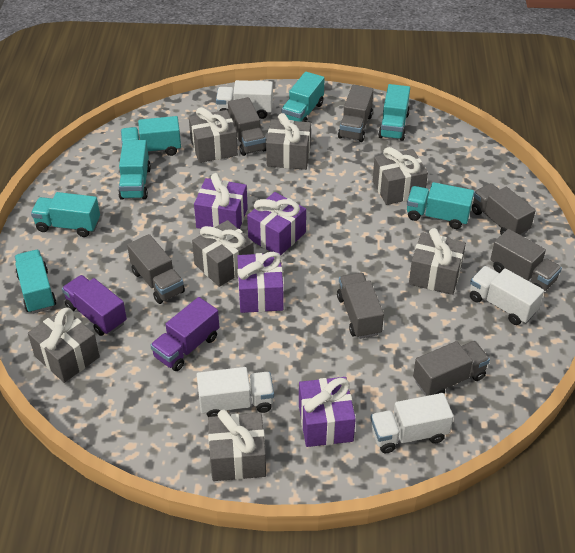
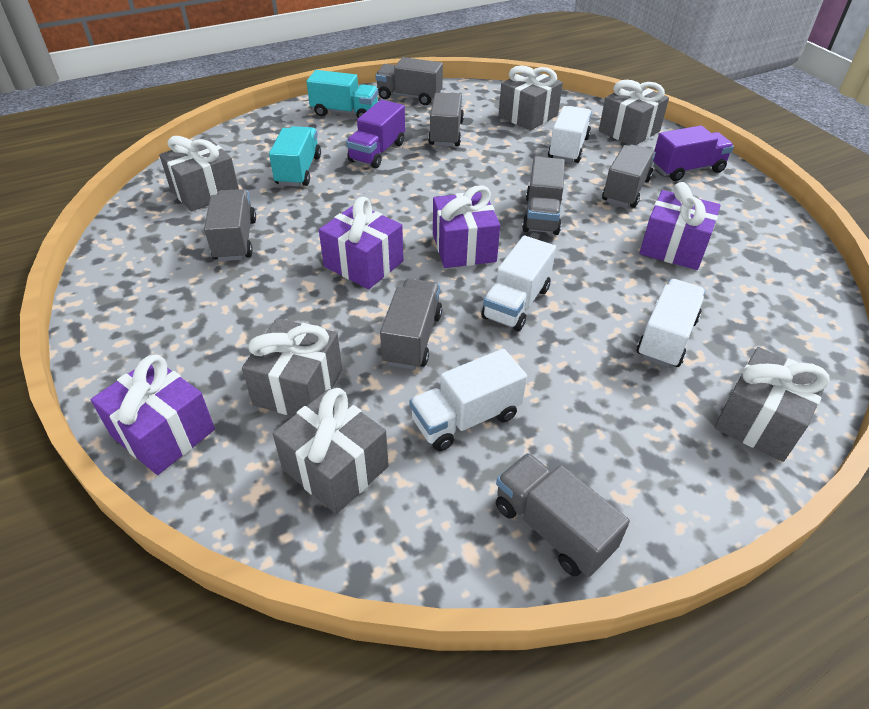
grey gift: 7 -> 6
turquoise truck: 7 -> 2

